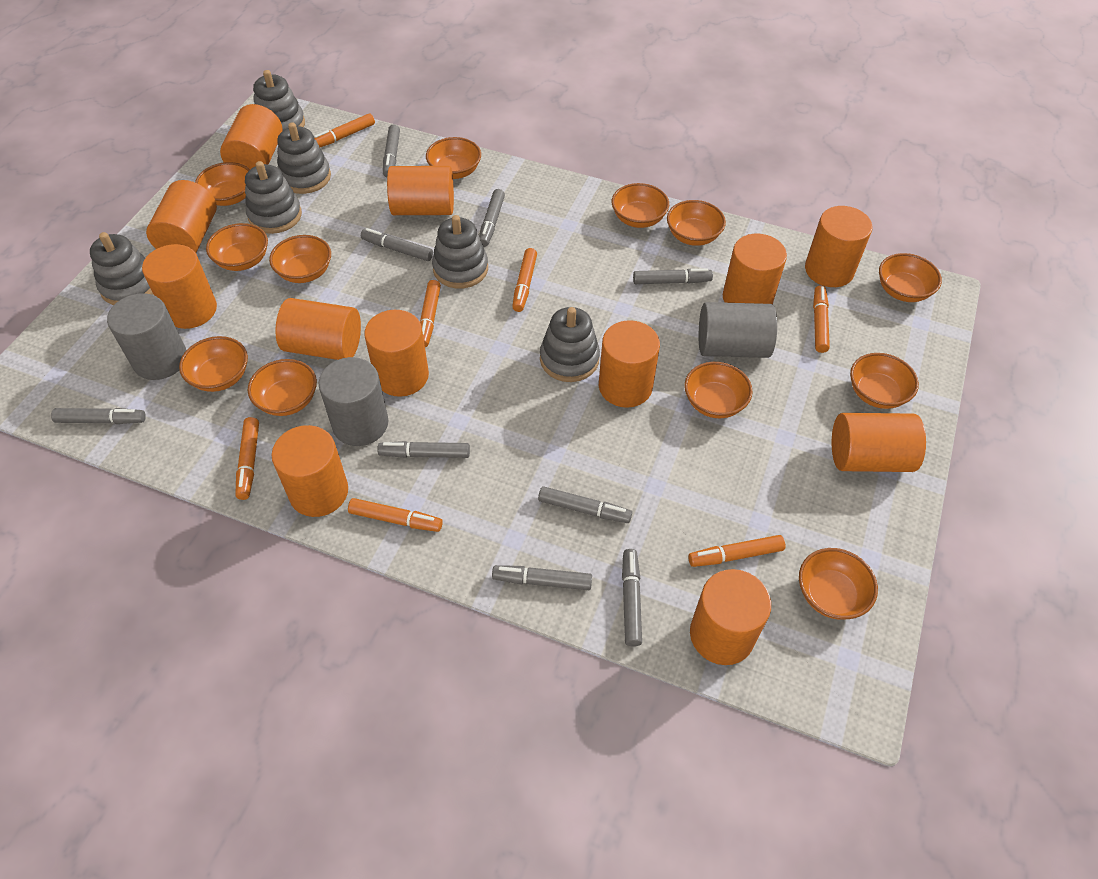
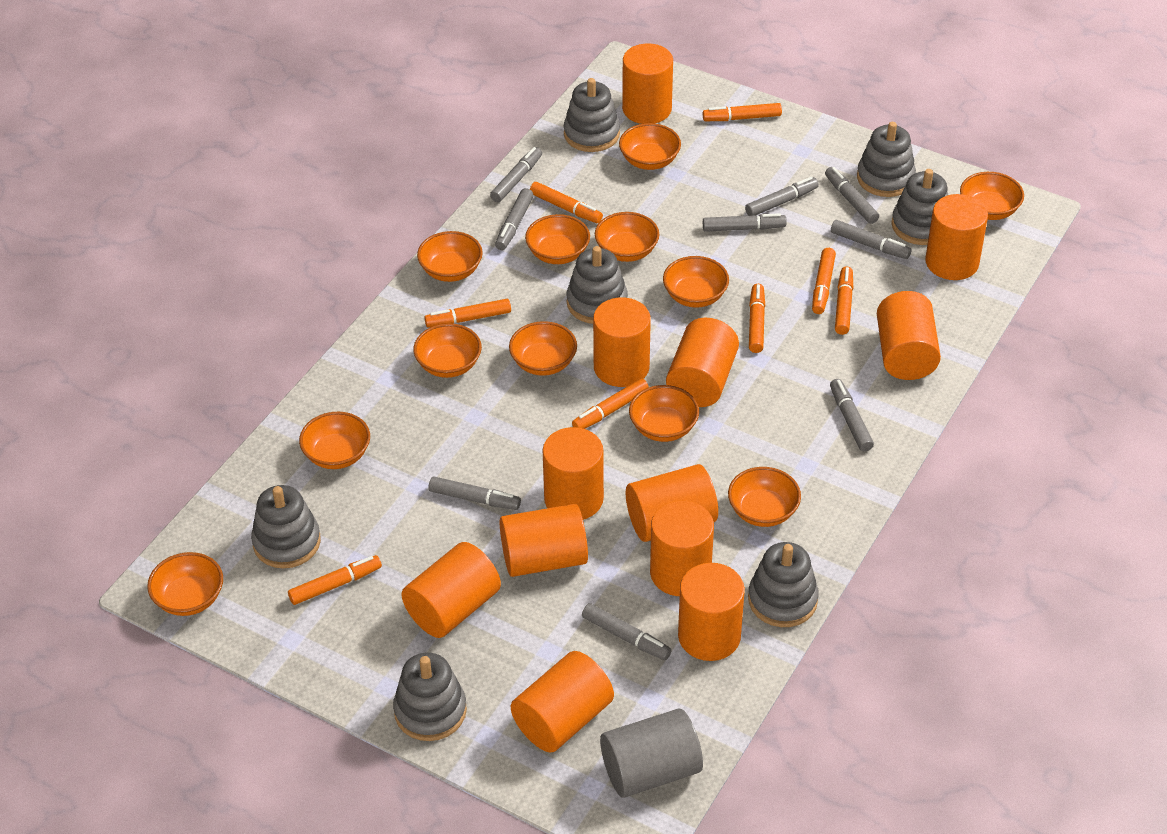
grey cylinder: 3 -> 1
grey stacking toy: 6 -> 7
orange marker: 7 -> 8

